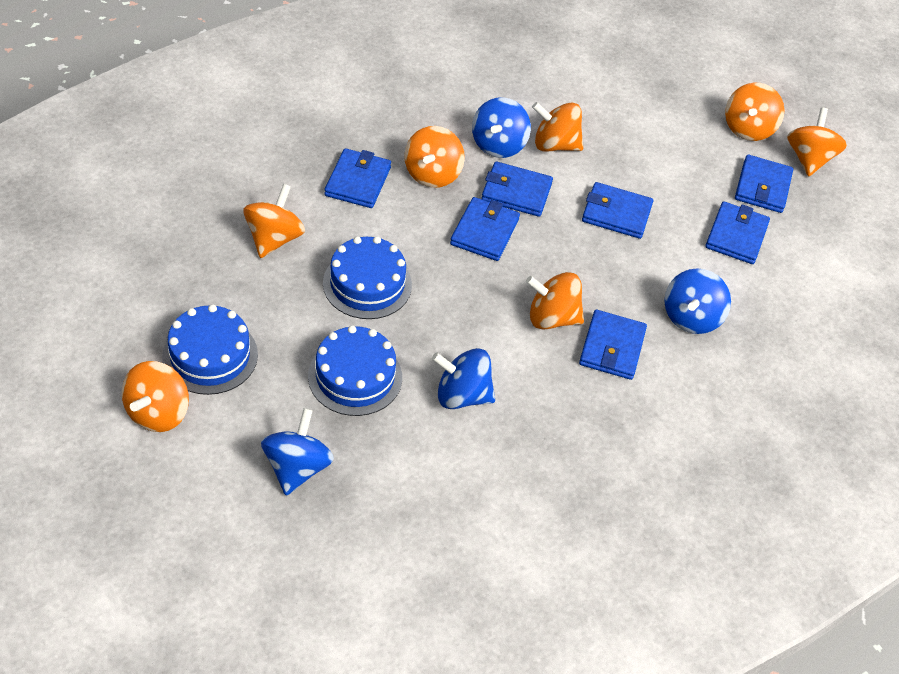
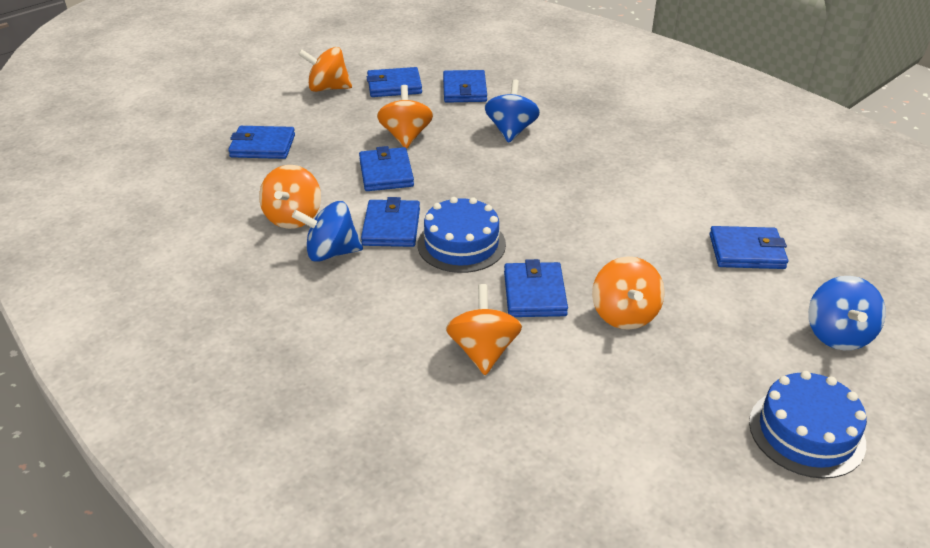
blue cake: 3 -> 2
blue spinning top: 4 -> 3
orange spinning top: 7 -> 5

